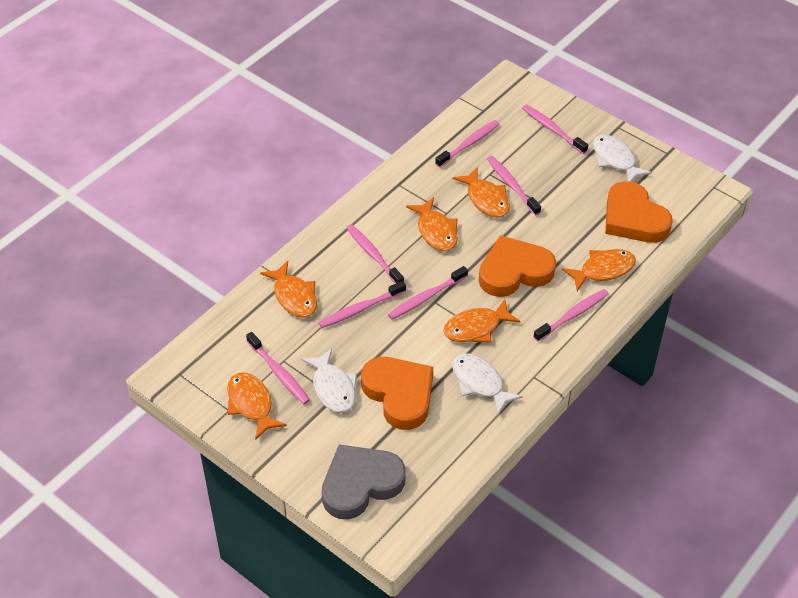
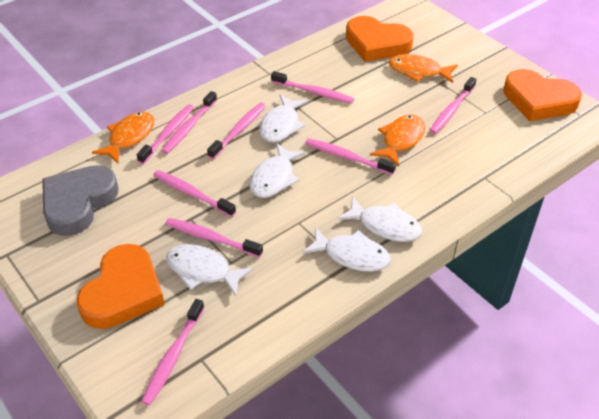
orange fish: 6 -> 3
pink toothbrush: 8 -> 9
white fish: 3 -> 5

